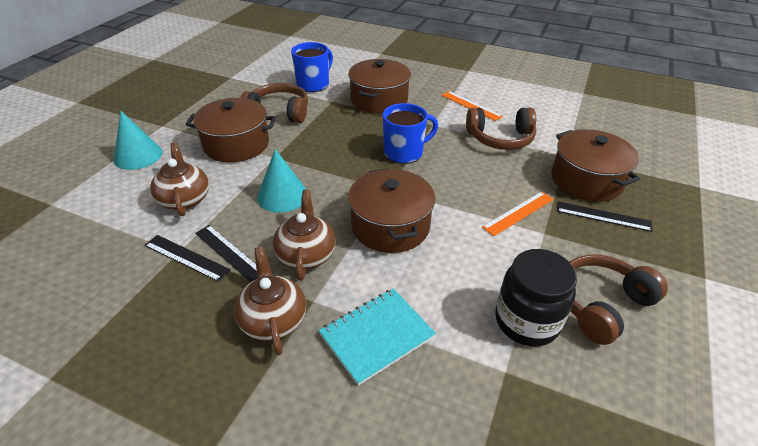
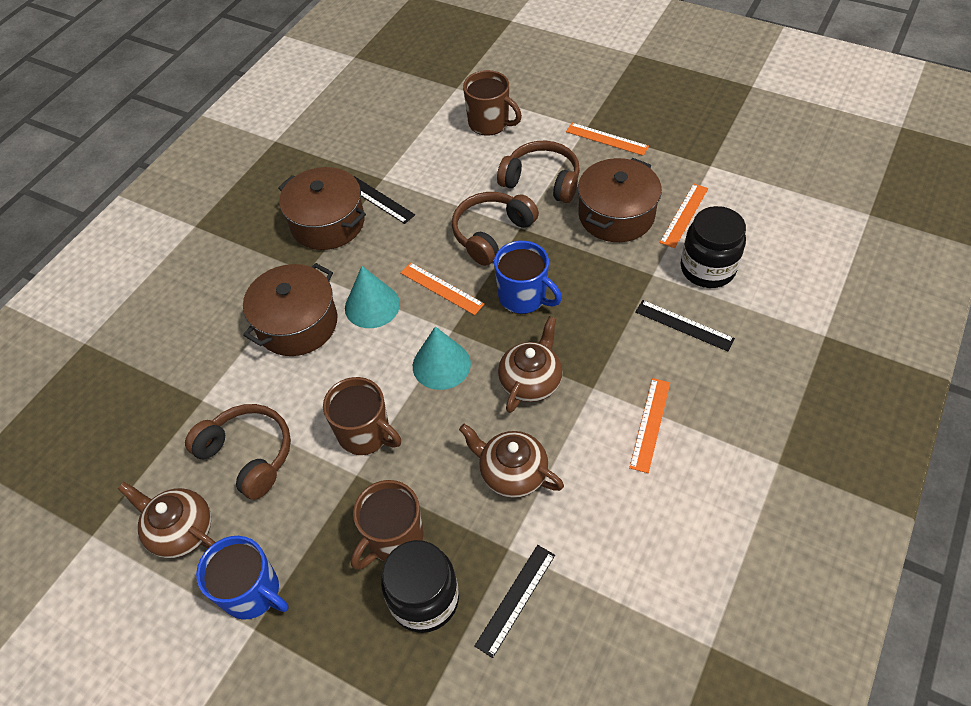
black jar: 1 -> 2
brown mug: 0 -> 3
brown pot: 4 -> 3
orange ruler: 2 -> 4
turquoise notebook: 1 -> 0

